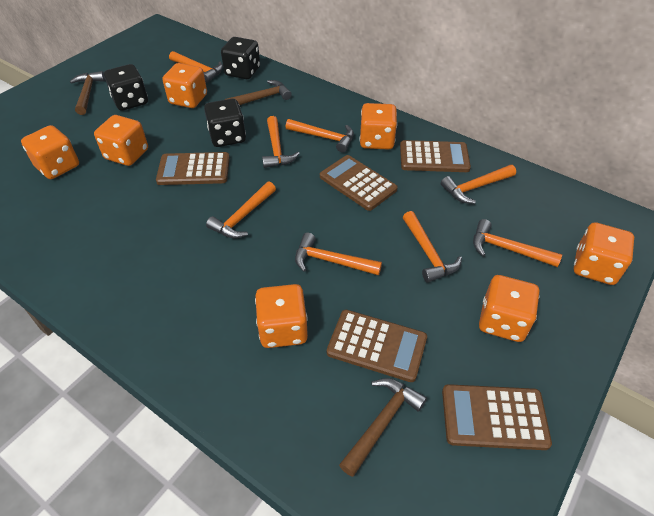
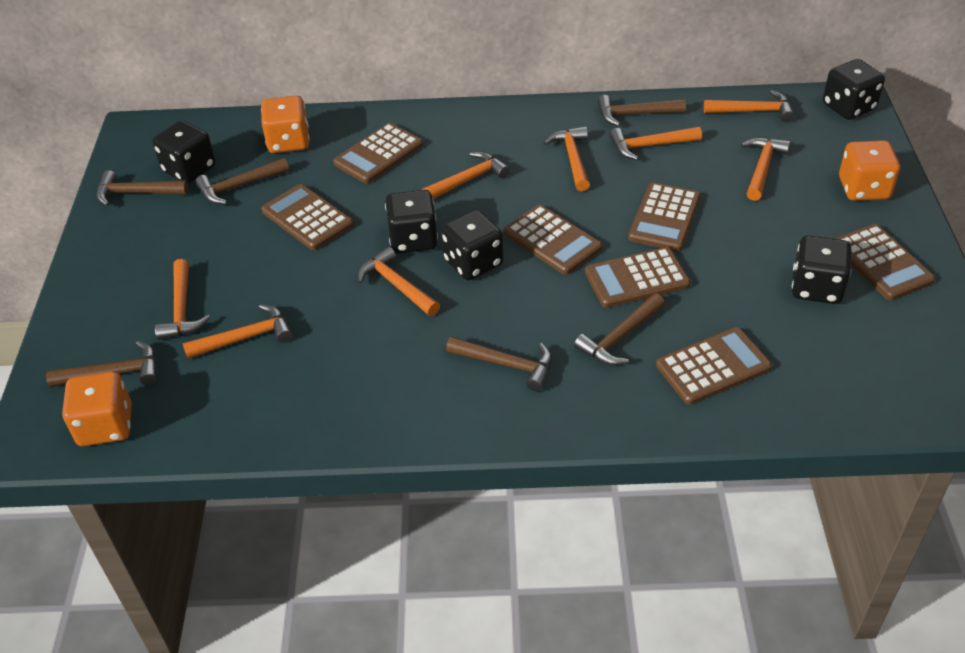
black dice: 3 -> 5
brown calculator: 5 -> 7
brown hammer: 3 -> 6
orange dice: 7 -> 3

